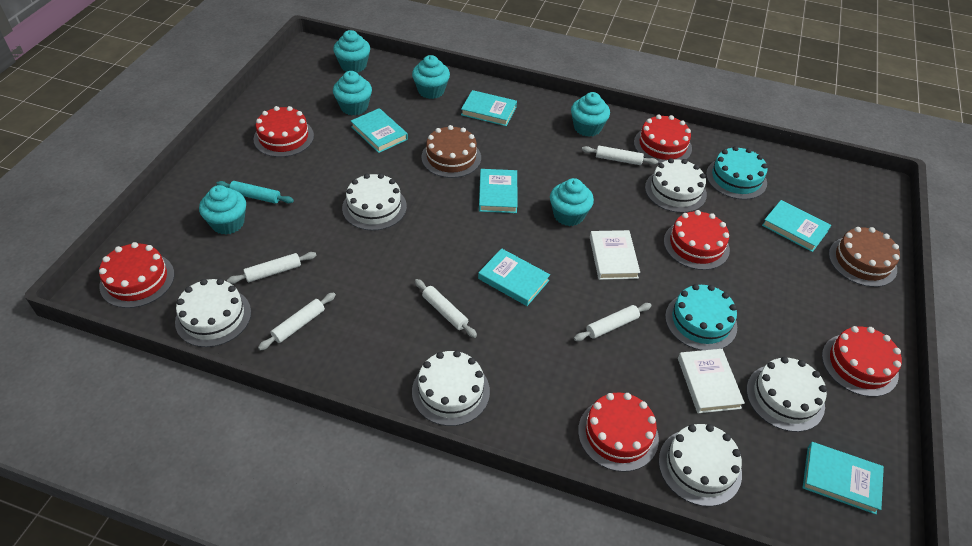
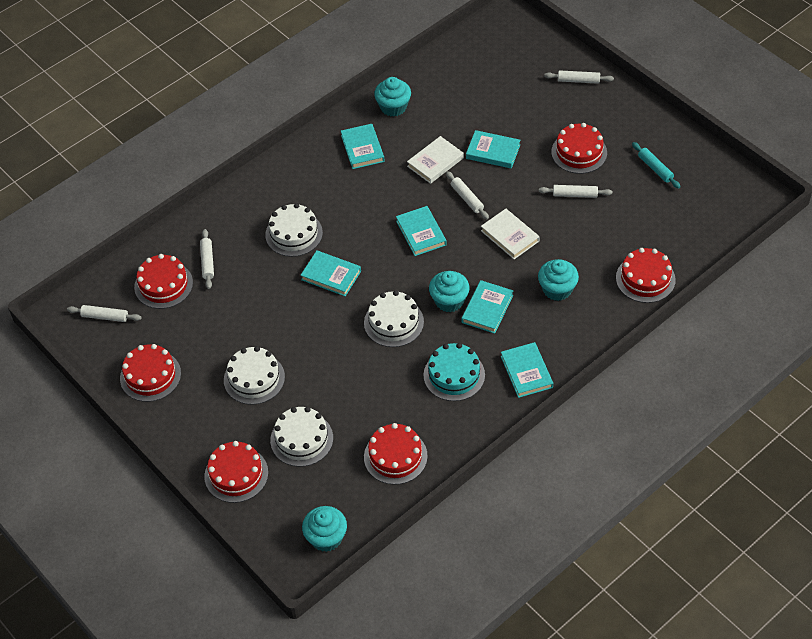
brown cake: 2 -> 0
turquoise cake: 2 -> 1
turquoise cupcake: 6 -> 4
white cake: 6 -> 4

